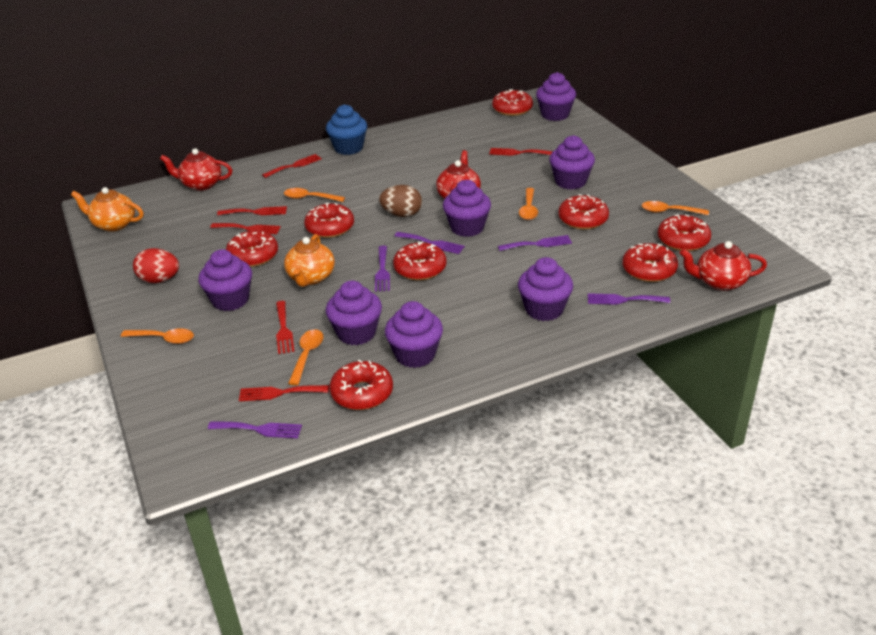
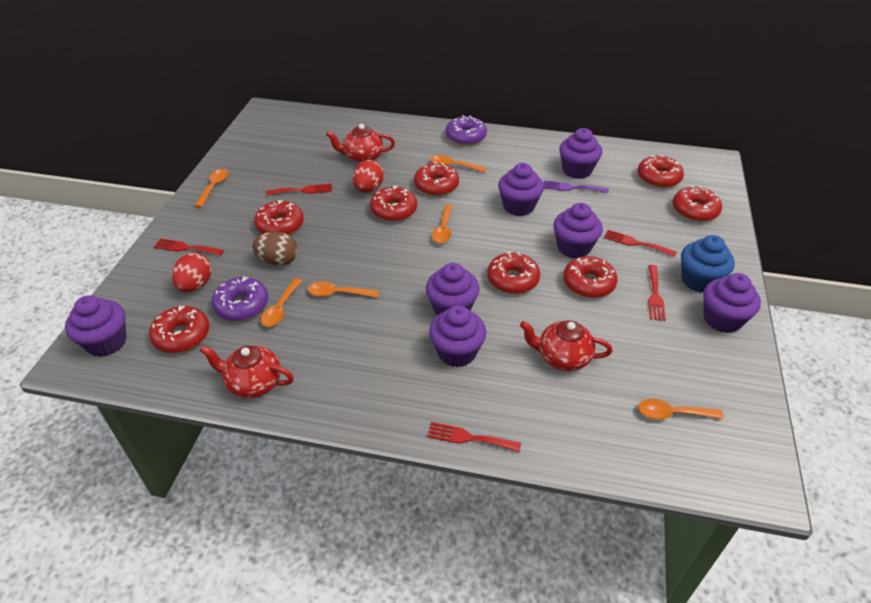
orange spoon: 5 -> 6
orange teapot: 2 -> 0
purple donut: 0 -> 2
purple fork: 5 -> 1
red egg: 1 -> 2
red fork: 6 -> 5

